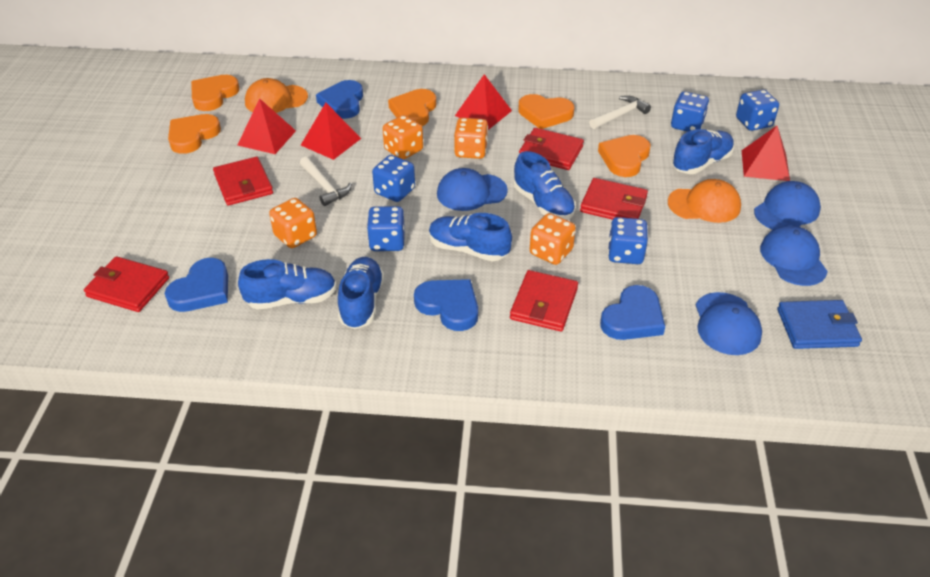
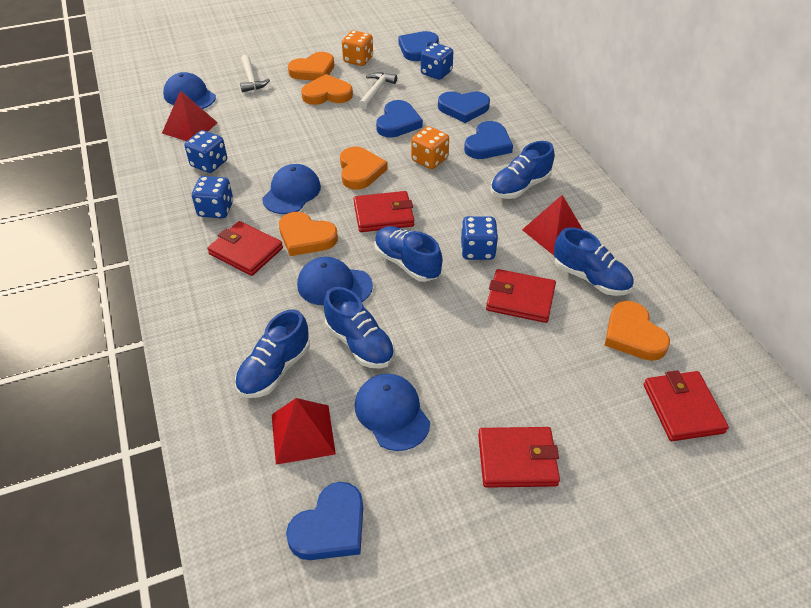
blue dice: 5 -> 4
blue heart: 4 -> 5
blue wallet: 1 -> 0
orange cap: 2 -> 0
orange dice: 4 -> 2
red pyramid: 4 -> 3

